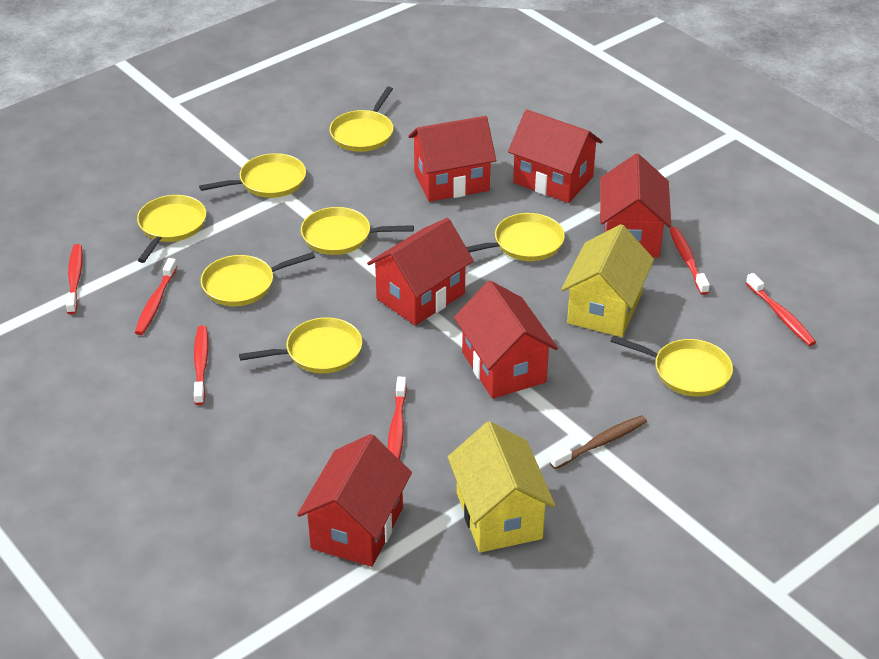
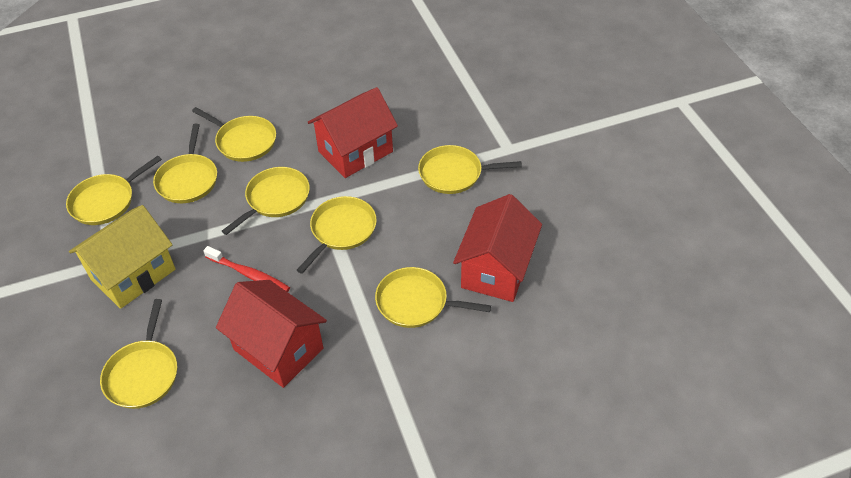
brown toothbrush: 1 -> 0
red house: 6 -> 3
red toothbrush: 6 -> 1
yellow house: 2 -> 1

